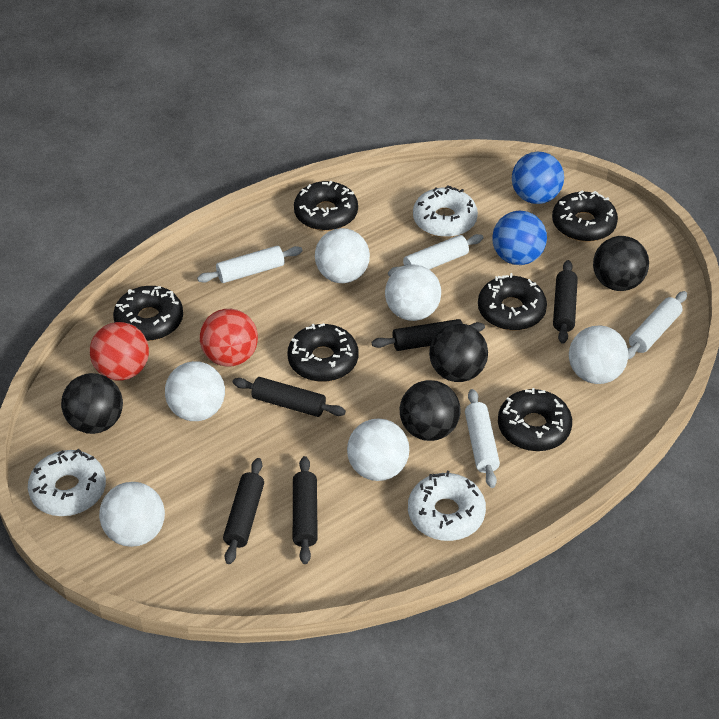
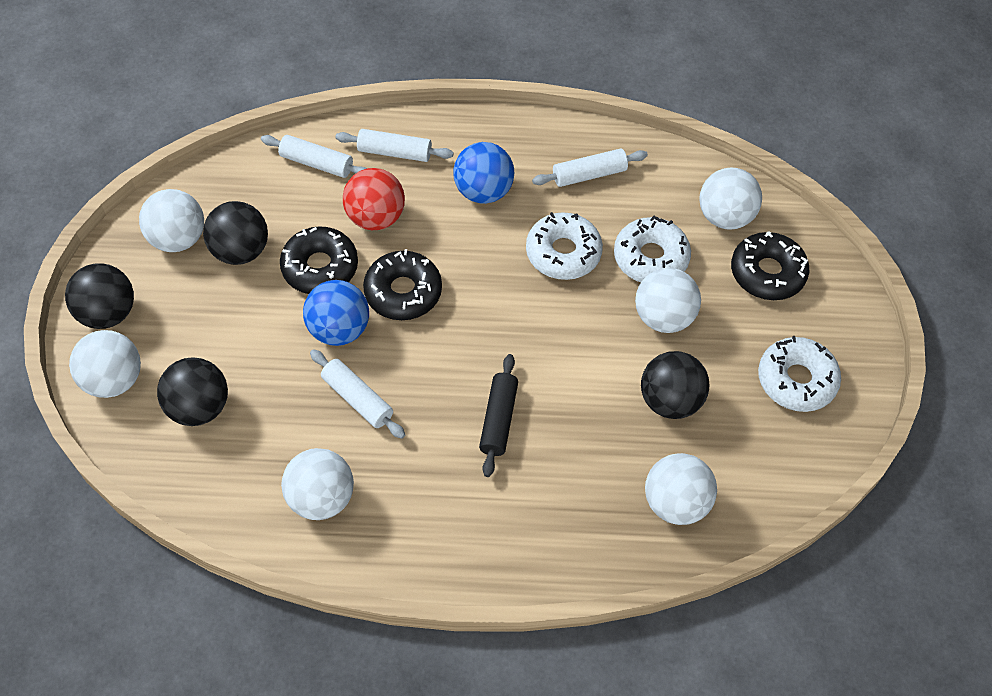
black donut: 6 -> 3
black rolling pin: 5 -> 1
red ball: 2 -> 1

